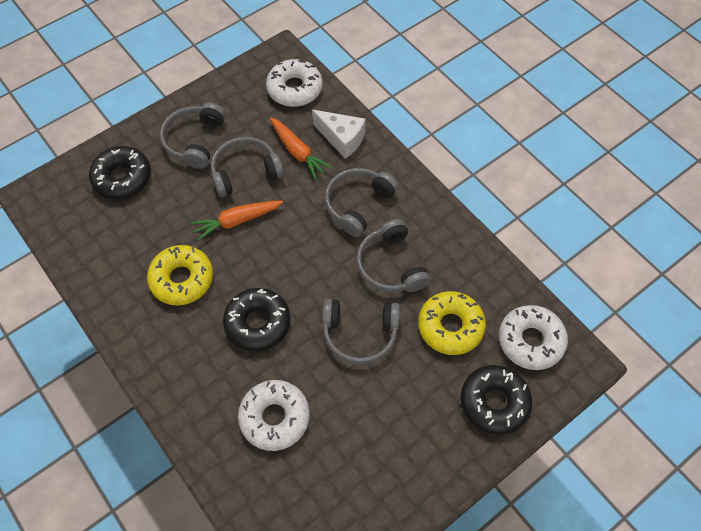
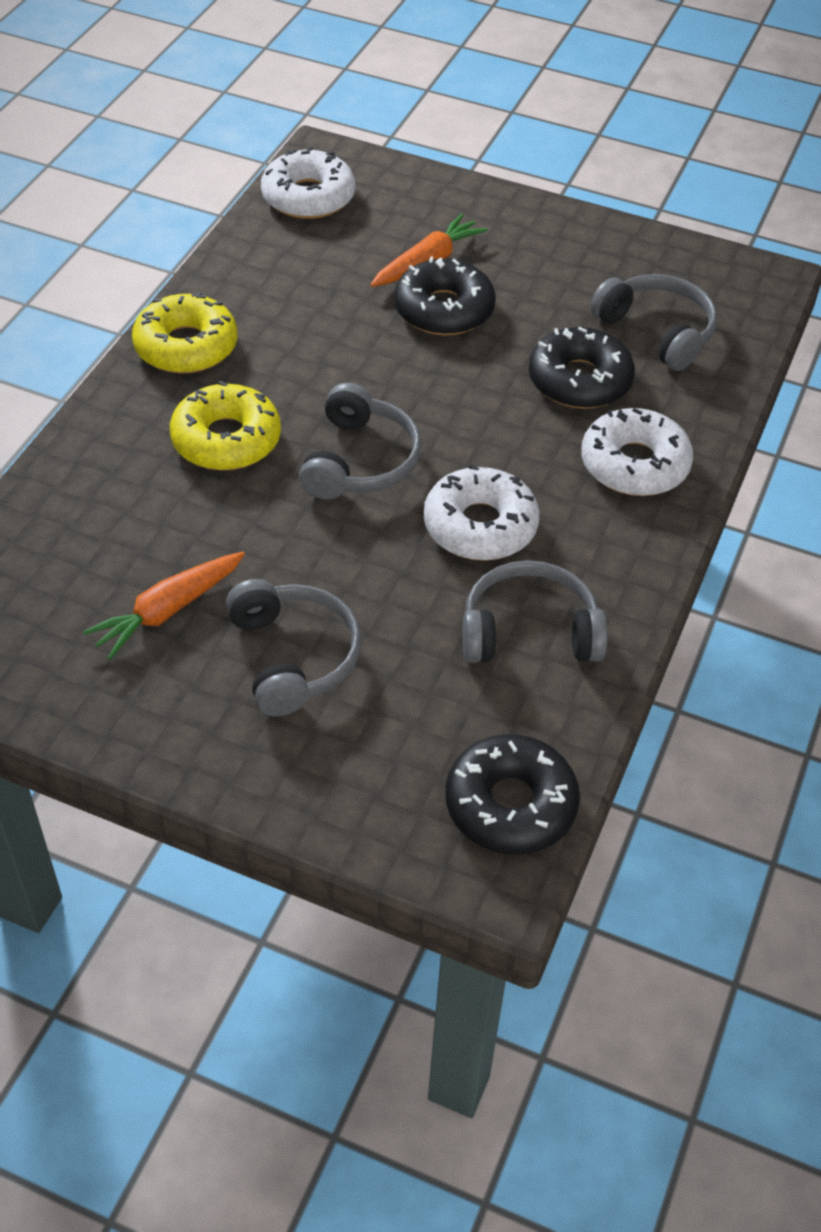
grey headphones: 5 -> 4
white cheese: 1 -> 0

